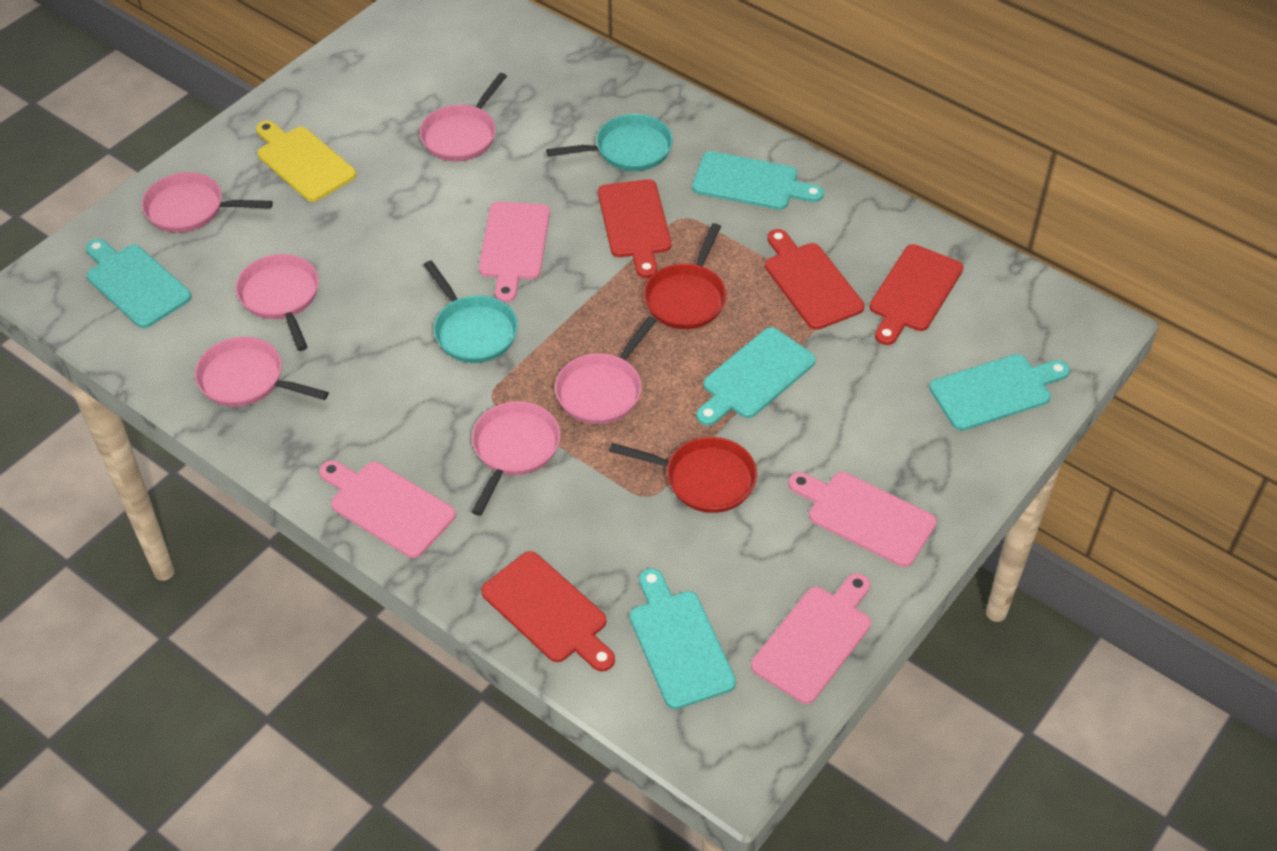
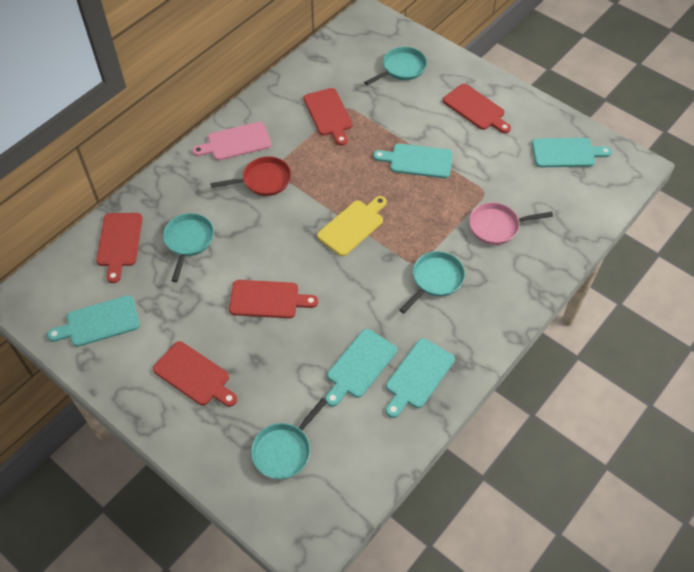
pink cutting board: 4 -> 1
pink pan: 6 -> 1
red cutting board: 4 -> 5
red pan: 2 -> 1
turquoise pan: 2 -> 4

